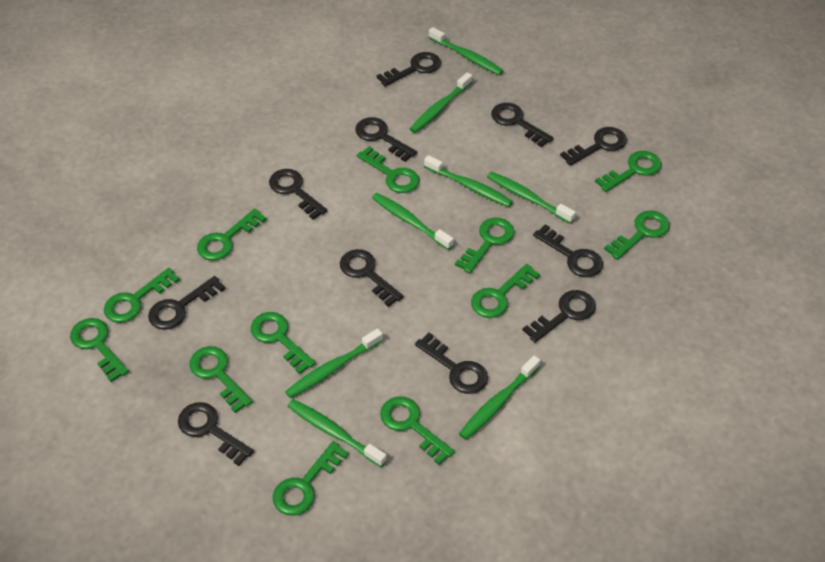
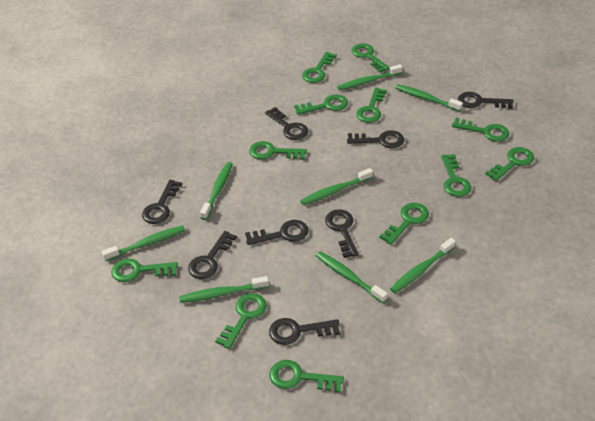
black key: 11 -> 8

